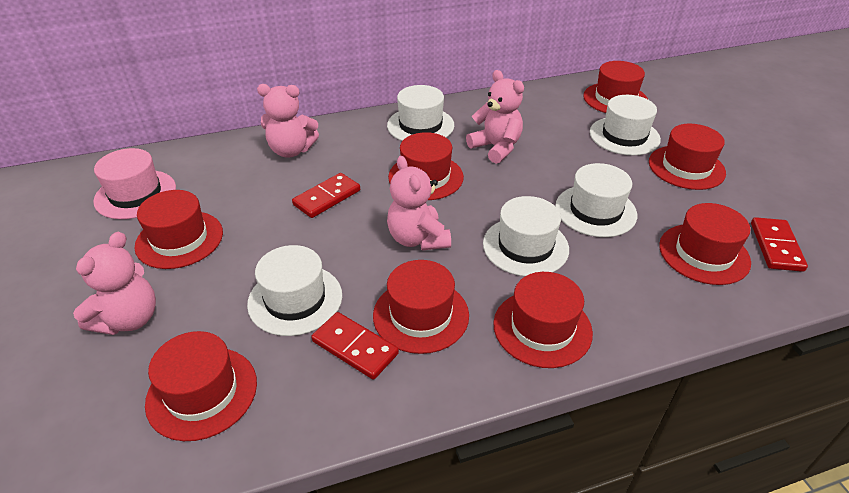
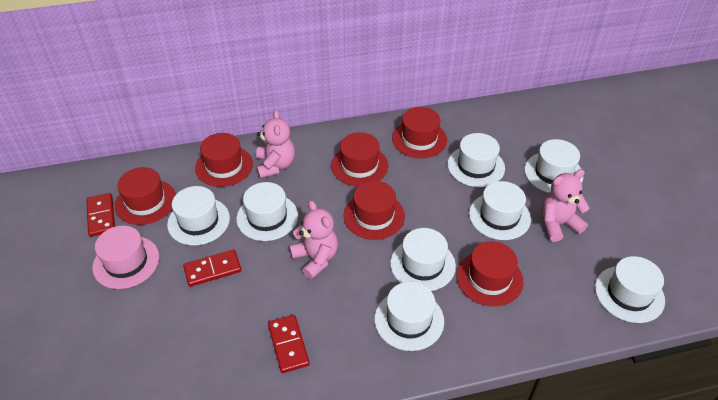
pink teddy bear: 4 -> 3
red hat: 8 -> 6
white hat: 5 -> 8

